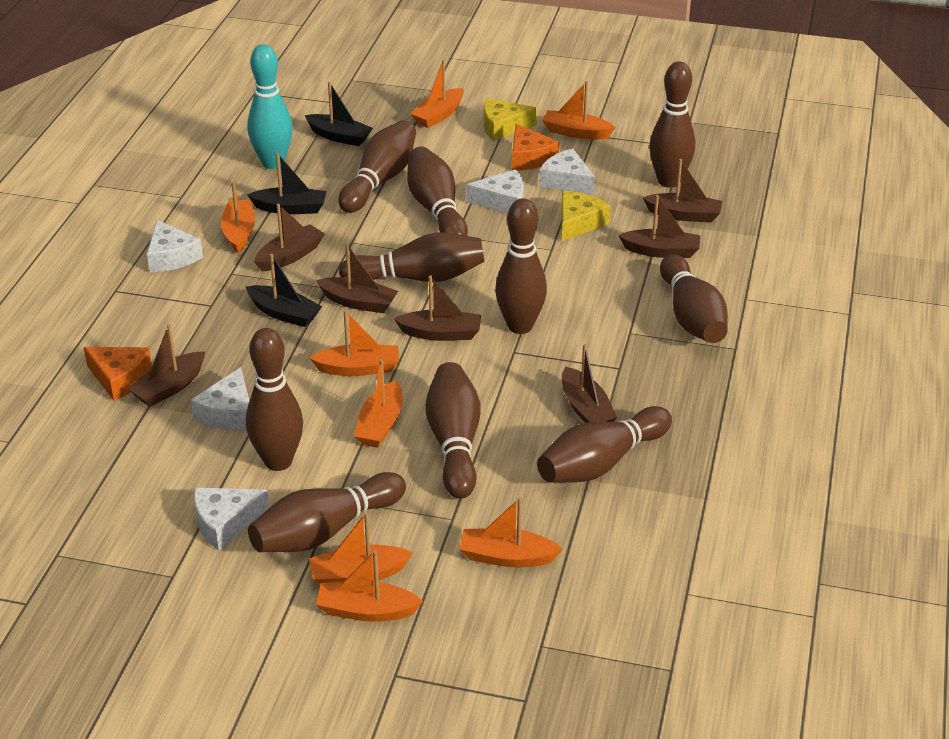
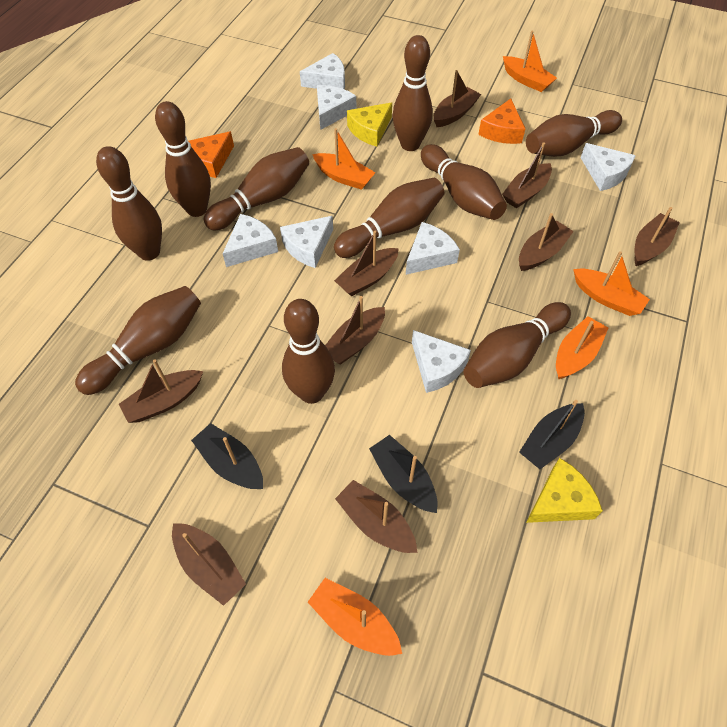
brown boat: 7 -> 9
orange boat: 8 -> 5
turquoise bowling pin: 1 -> 0
white cheese: 5 -> 7

